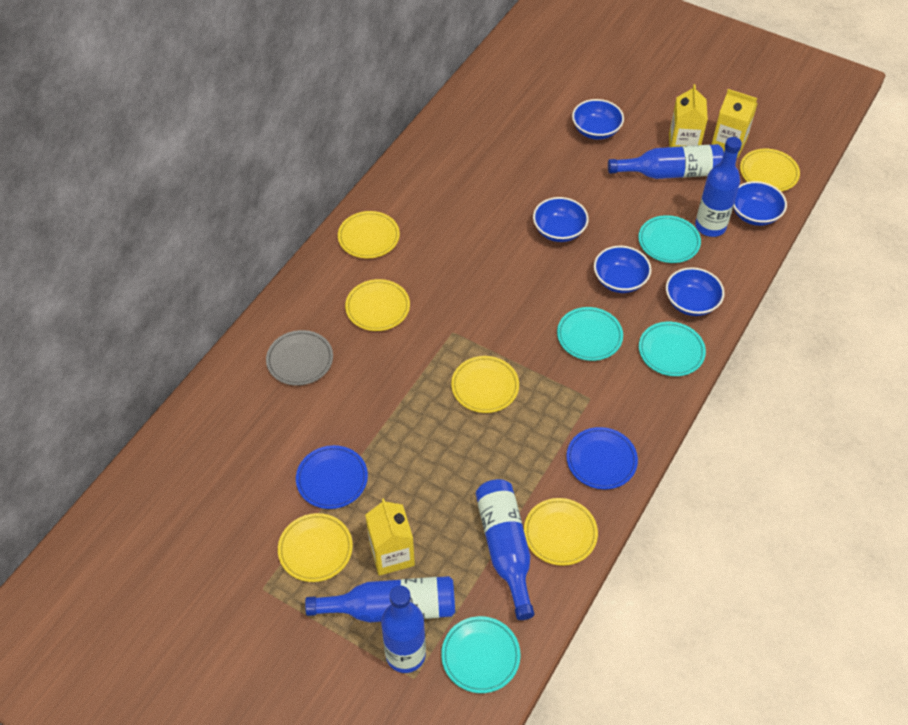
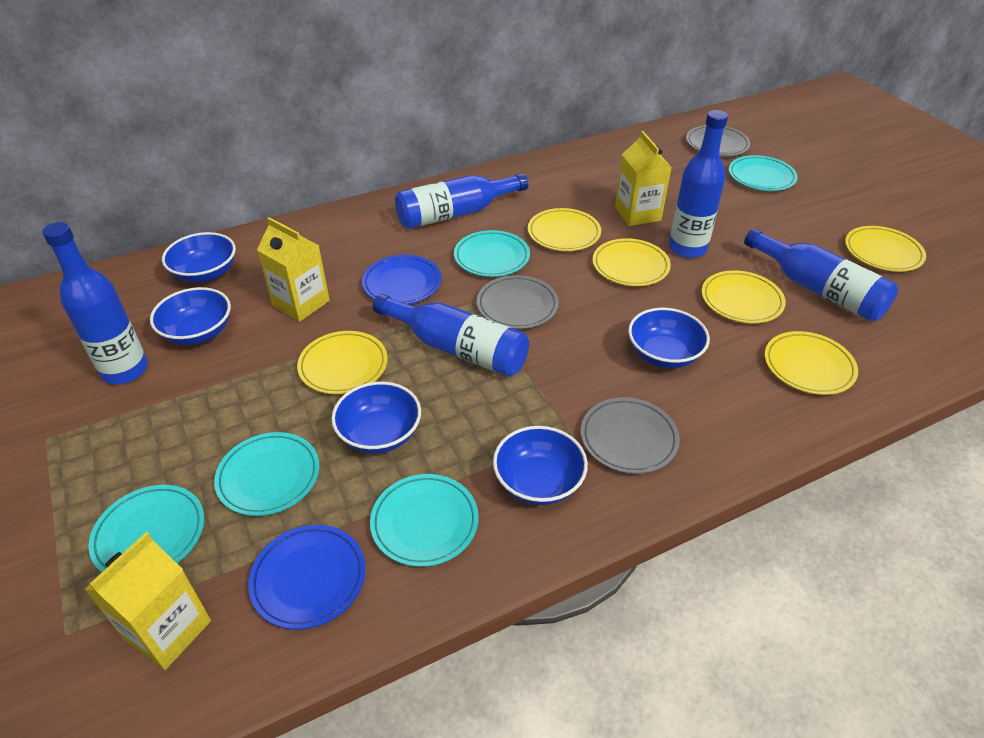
grey plate: 1 -> 3
turquoise plate: 4 -> 5

